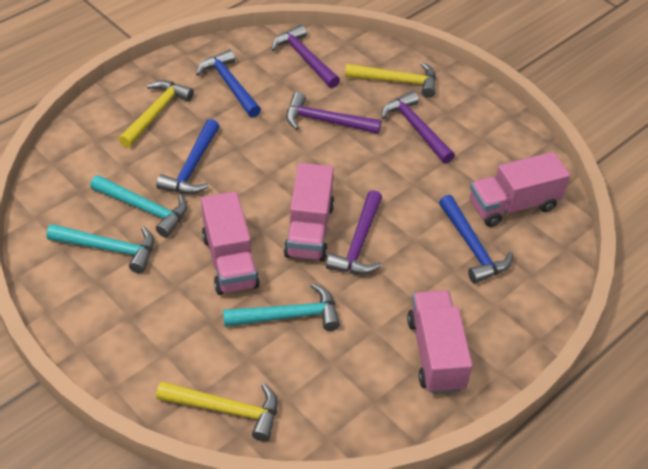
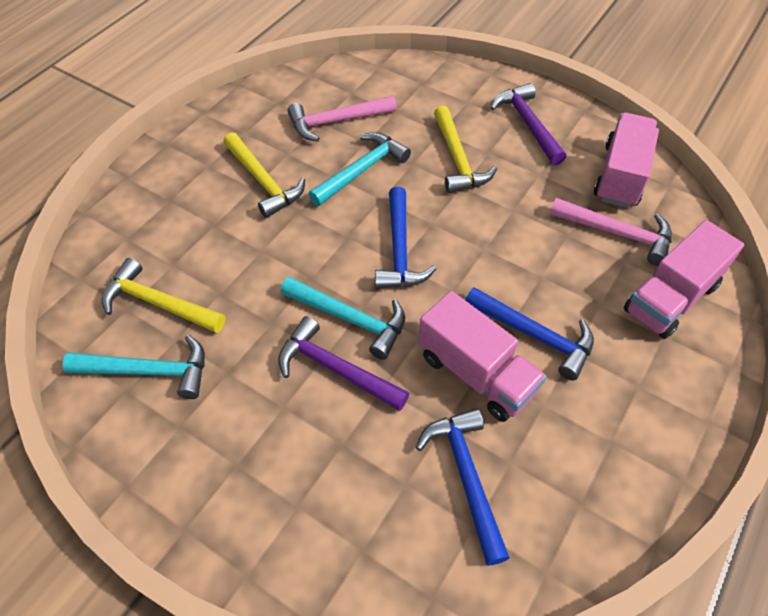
pink hammer: 0 -> 2
pink truck: 4 -> 3
purple hammer: 4 -> 2

